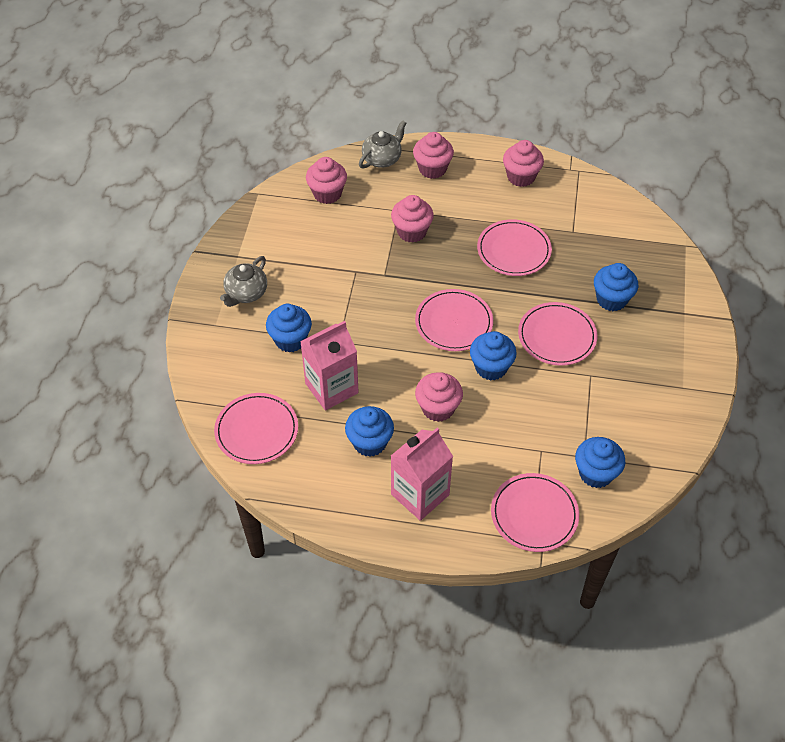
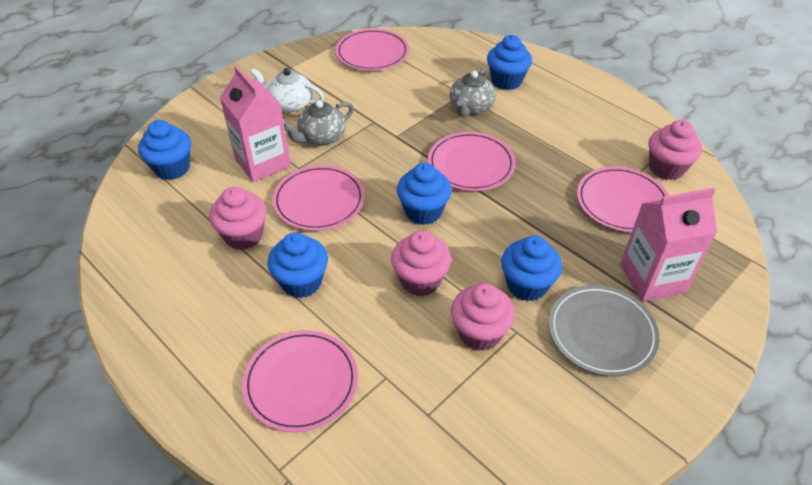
grey plate: 0 -> 1
pink cupcake: 5 -> 4
white teapot: 0 -> 1

